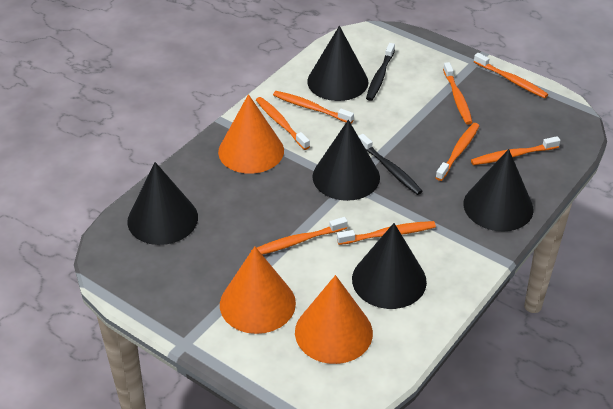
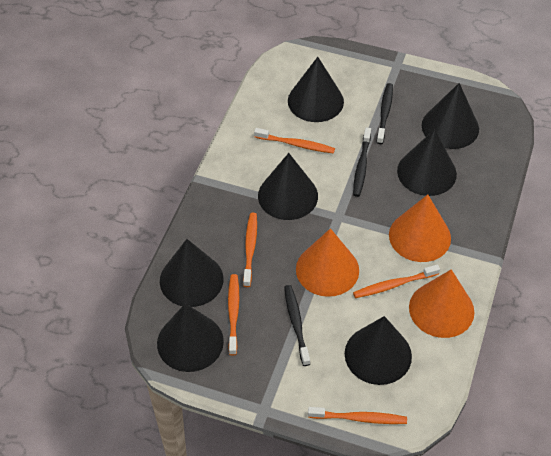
black cone: 5 -> 7
black toothbrush: 2 -> 3
orange toothbrush: 8 -> 5

